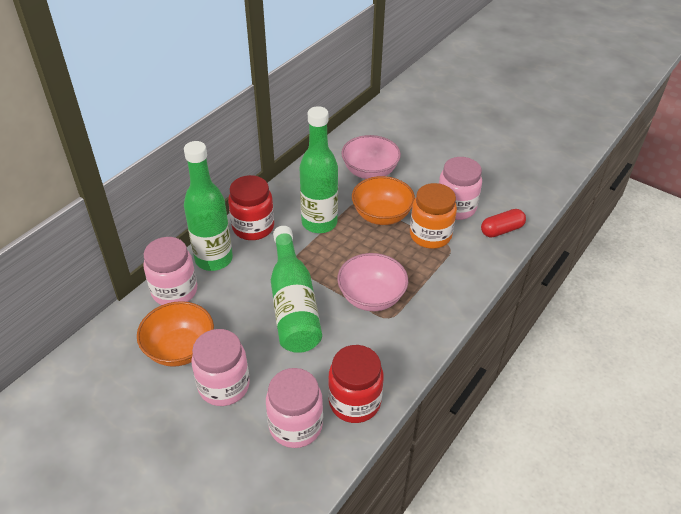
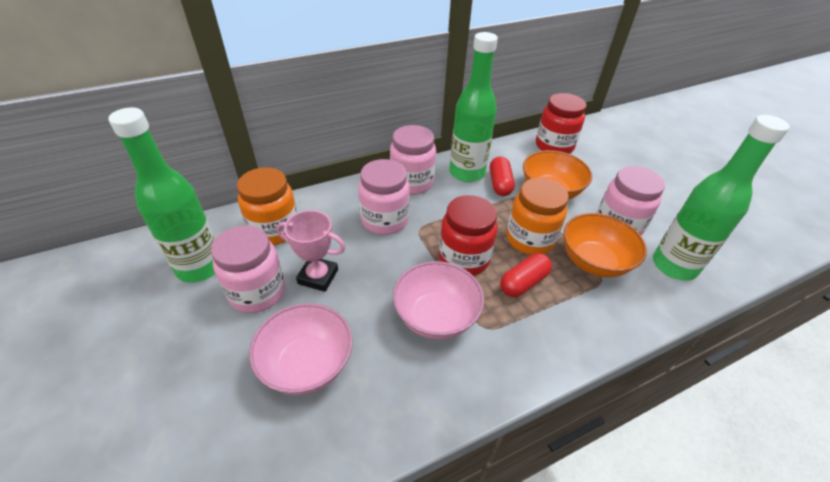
orange jar: 1 -> 2
pink trophy: 0 -> 1
red capsule: 1 -> 2

